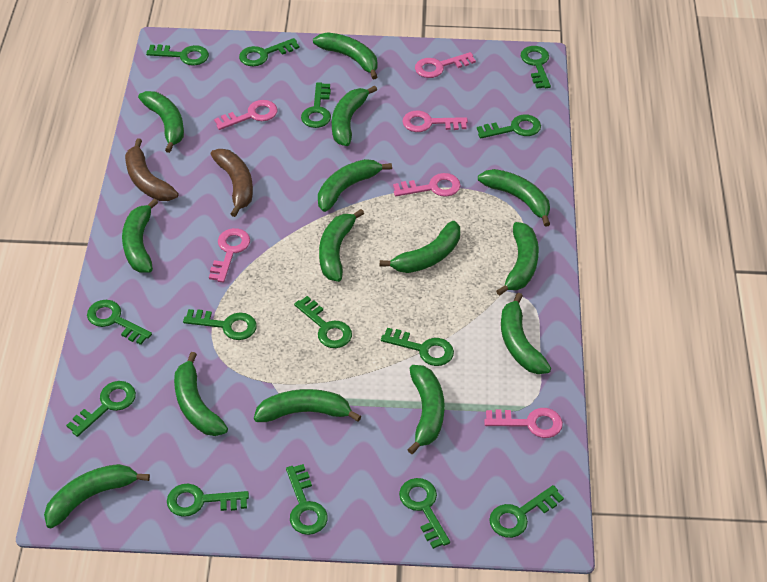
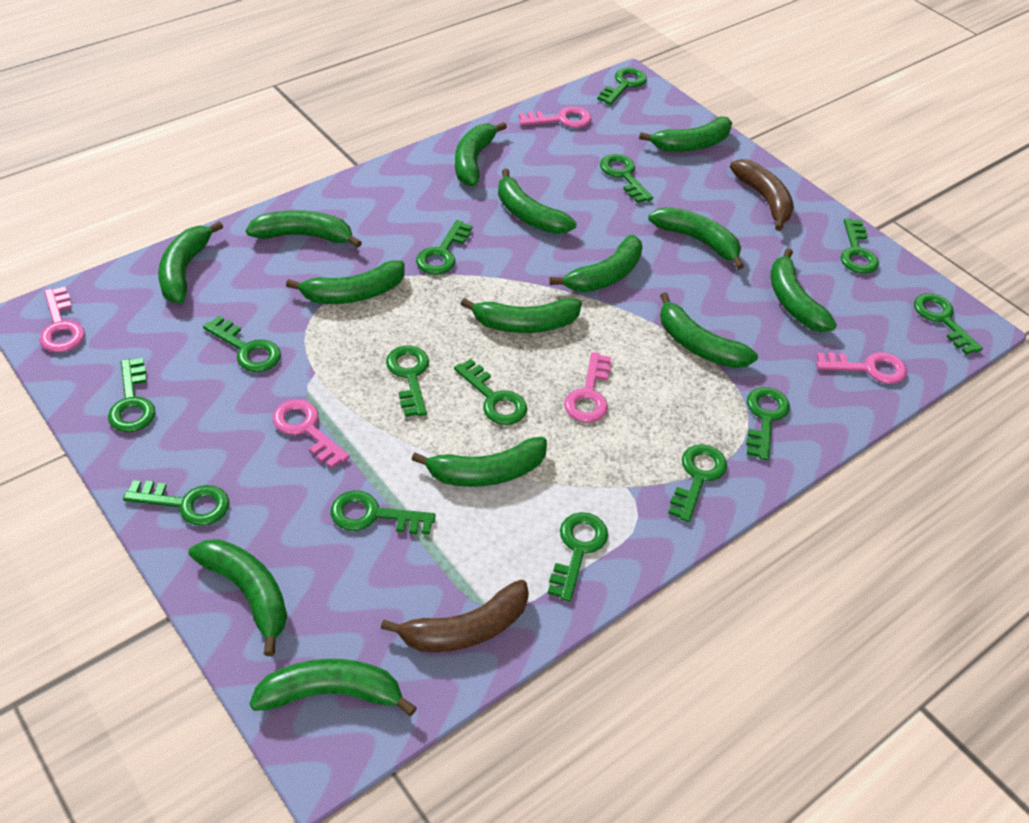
pink key: 6 -> 5

